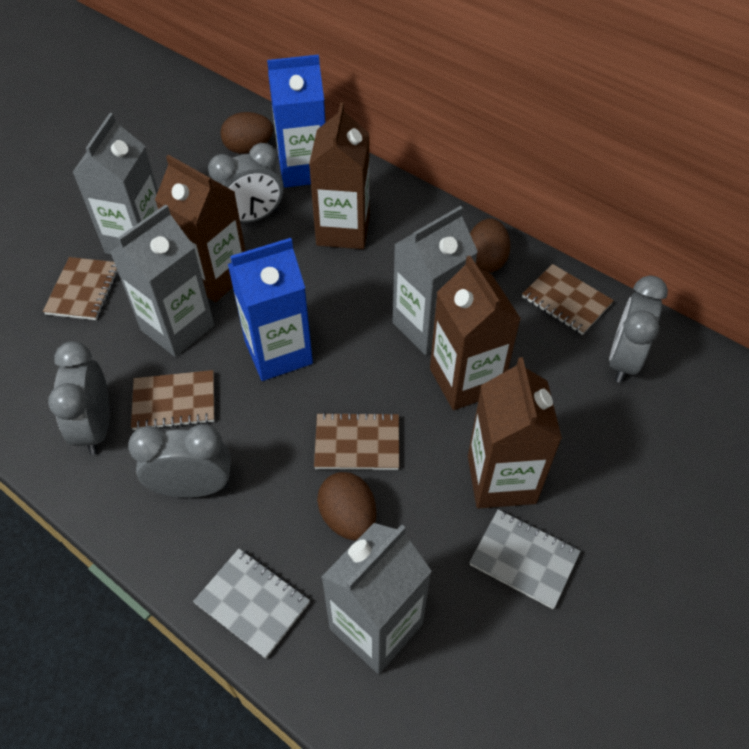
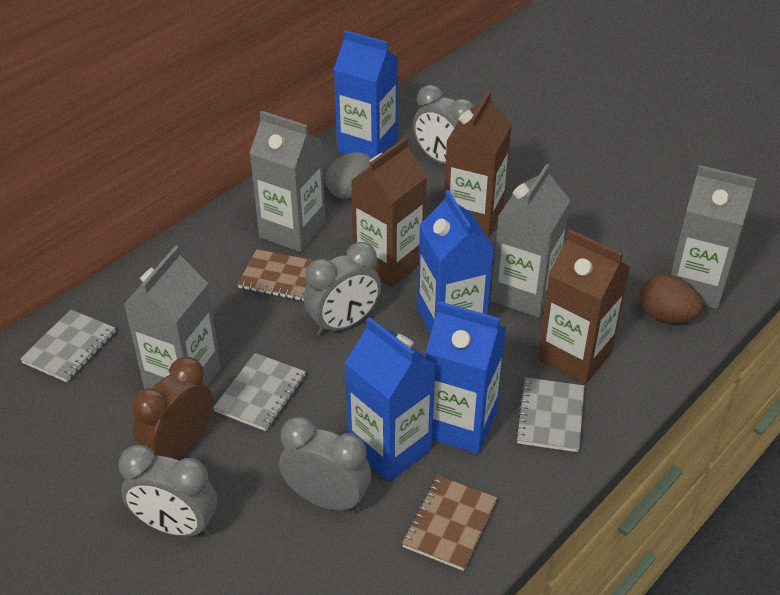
blue carton: 2 -> 4
brown carton: 4 -> 3
brown clock: 0 -> 1
brown egg: 3 -> 1
brown notebook: 4 -> 2
grey egg: 0 -> 1
grey notebook: 2 -> 3

